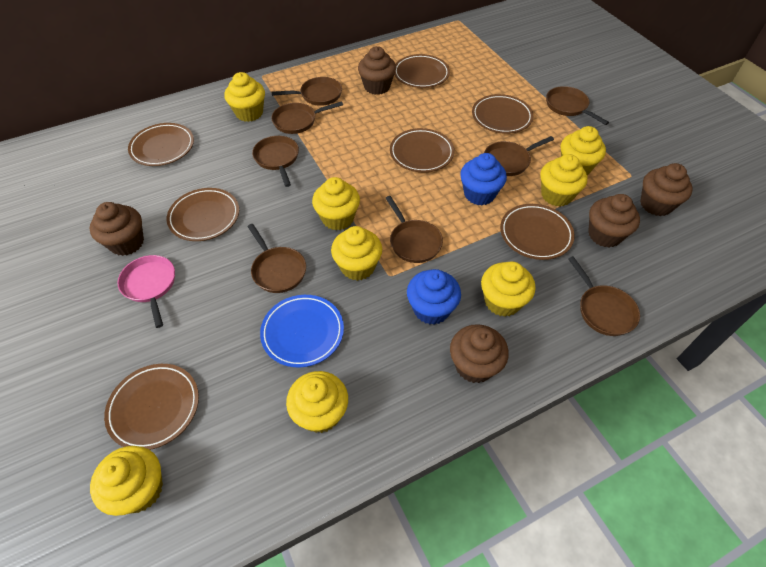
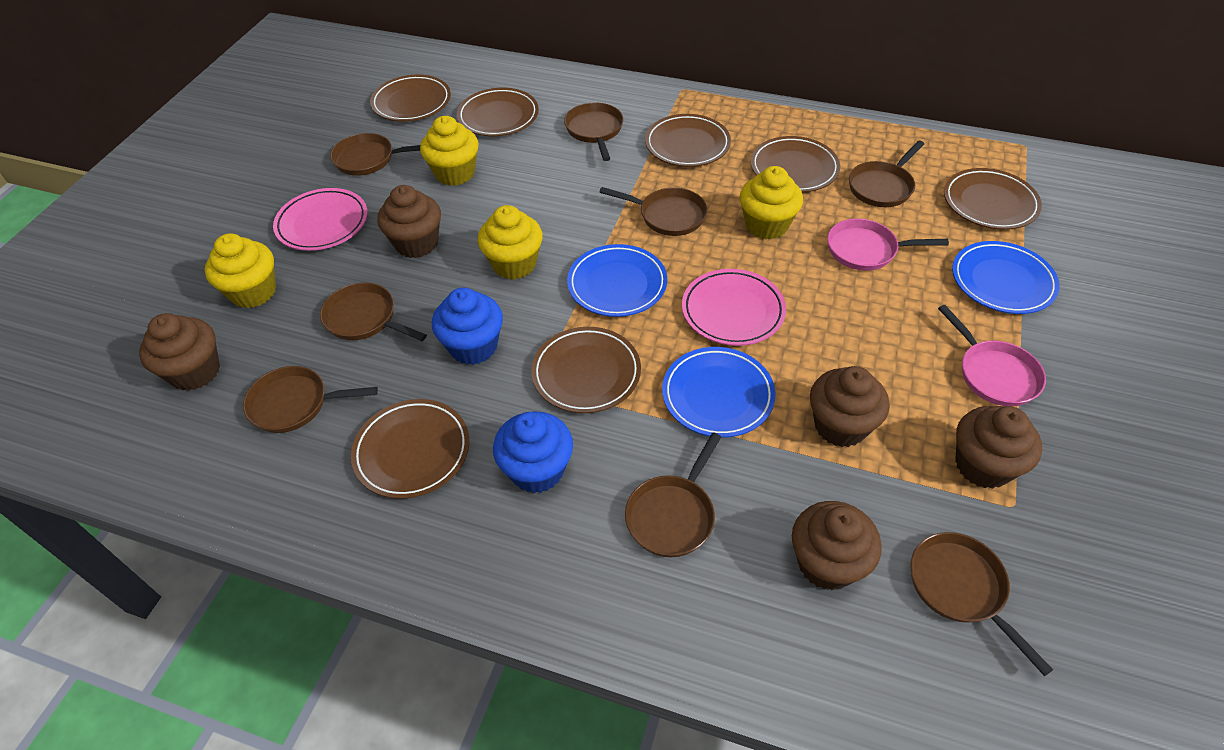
blue plate: 1 -> 3
pink pan: 1 -> 2
pink plate: 0 -> 2
yellow cupcake: 8 -> 4

